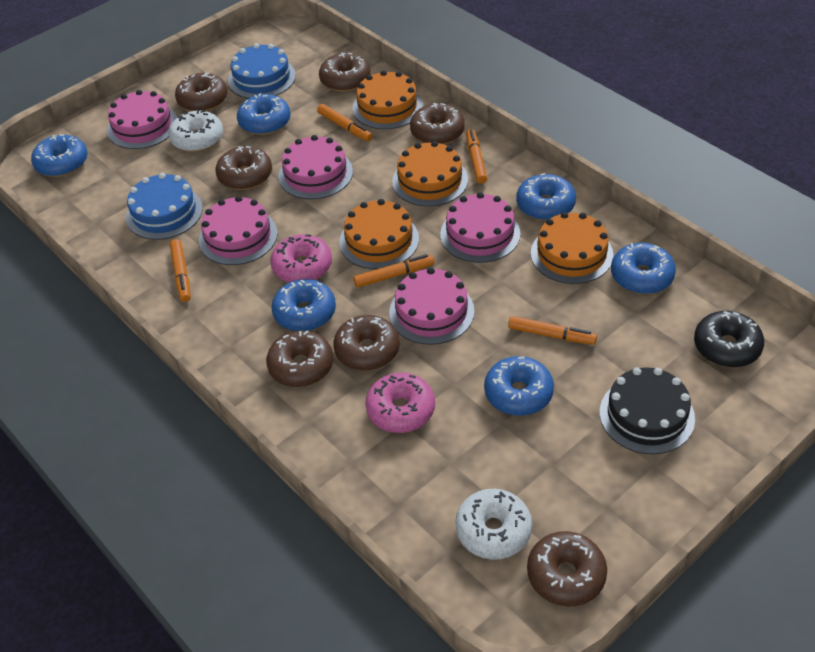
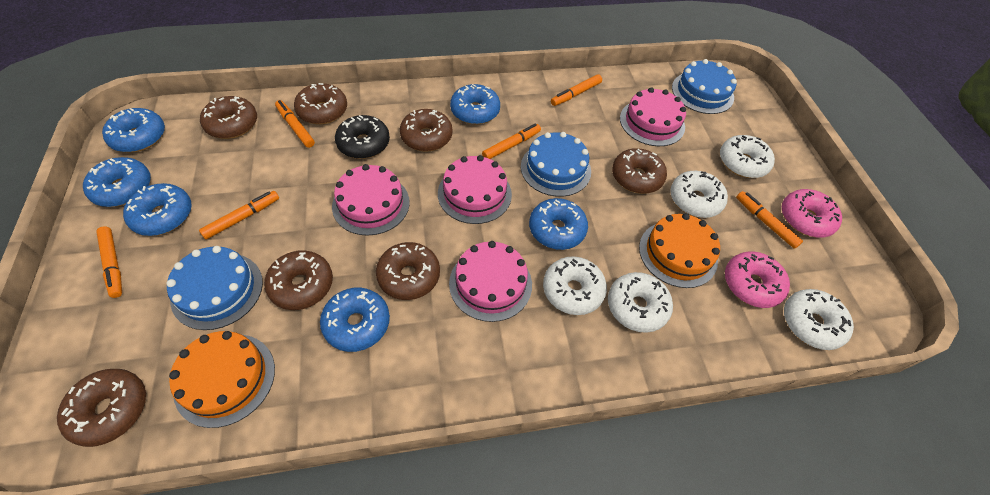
black cake: 1 -> 0
blue cake: 2 -> 3
orange cake: 4 -> 2
orange marker: 5 -> 6
pink cake: 5 -> 4
white donut: 2 -> 5

